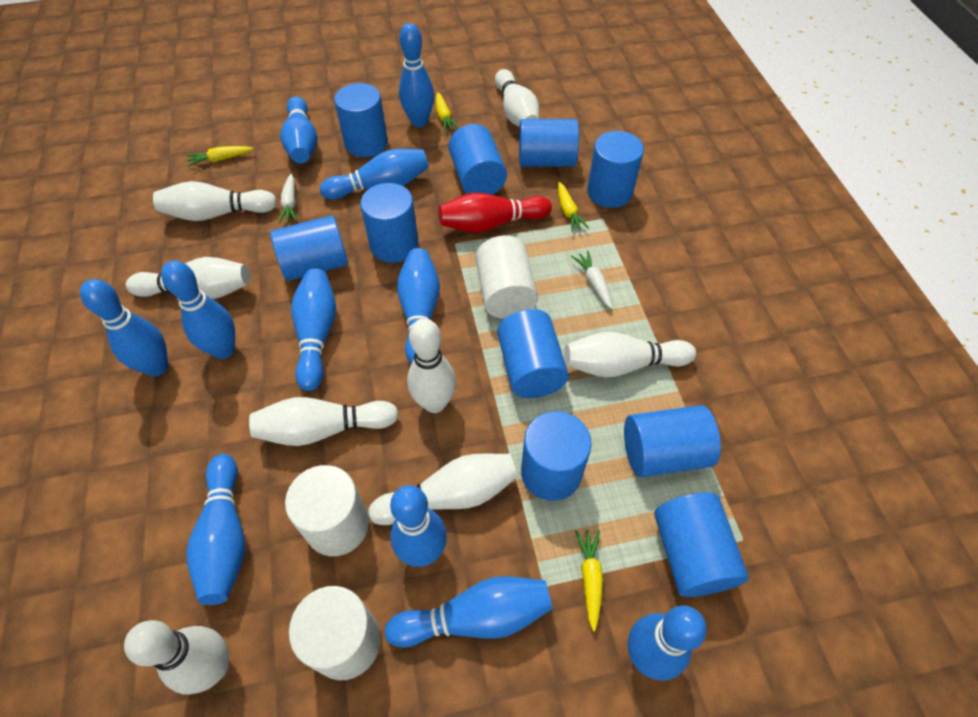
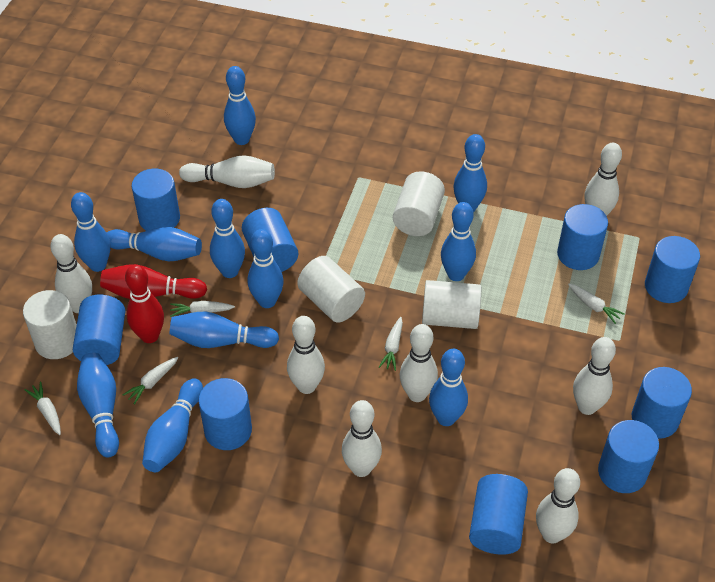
blue cylinder: 10 -> 9
red bowling pin: 1 -> 2
white carrot: 2 -> 5
white cylinder: 3 -> 4
yellow carrot: 4 -> 0

